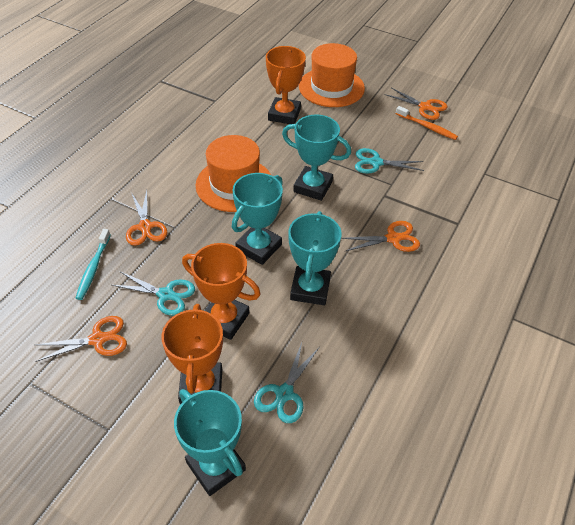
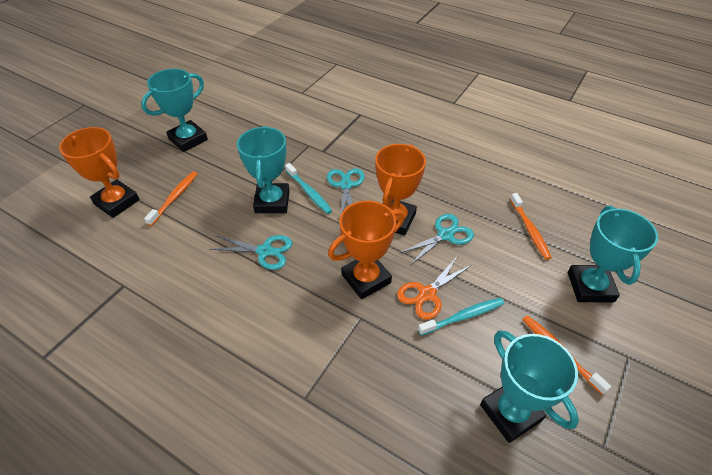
orange hat: 2 -> 0
orange scissors: 4 -> 1
orange toothbrush: 1 -> 3
turquoise toothbrush: 1 -> 2

